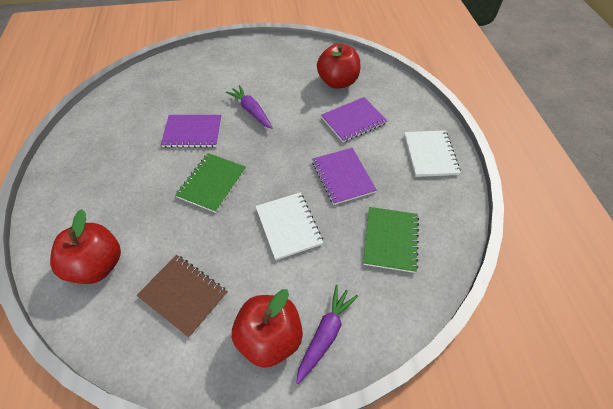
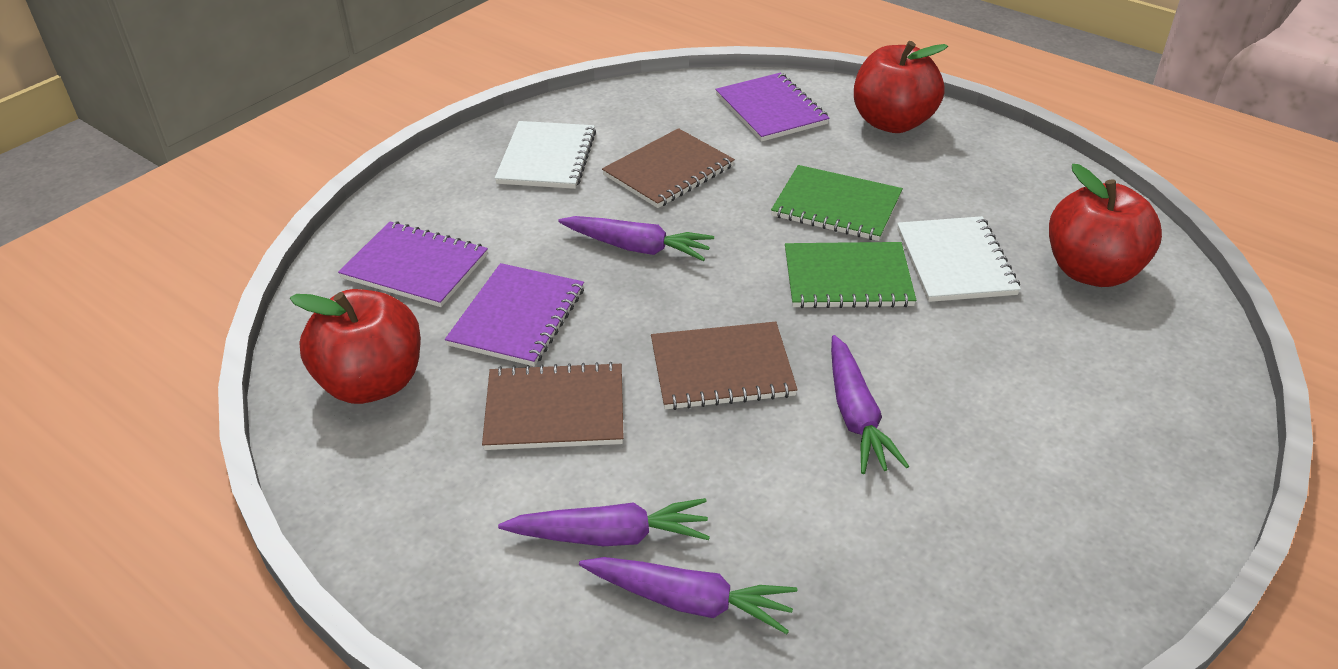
brown notebook: 1 -> 3
purple carrot: 2 -> 4

